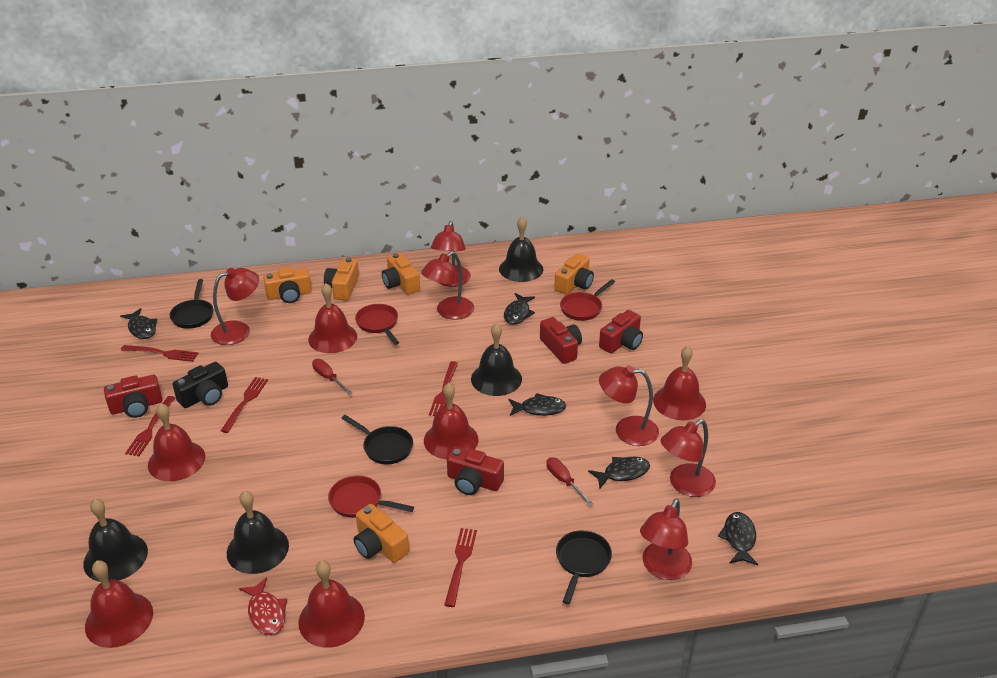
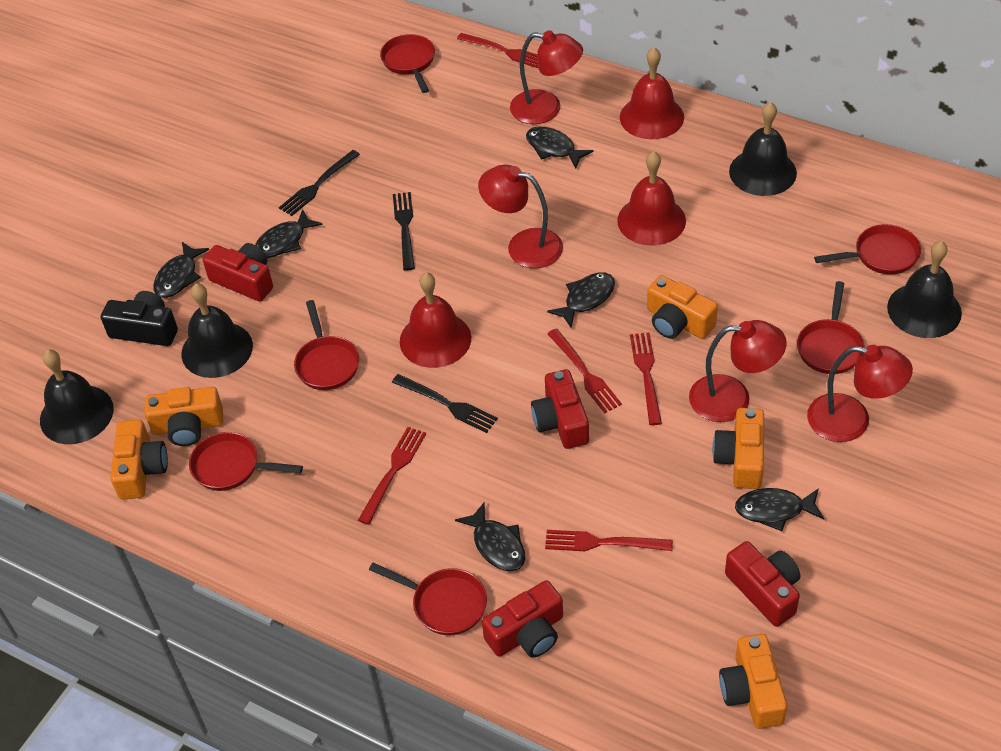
black fish: 5 -> 6
black fork: 0 -> 3
black pan: 3 -> 0
red bell: 6 -> 3
red fish: 1 -> 0
red lamp: 6 -> 4
red pan: 3 -> 6
red screwdriver: 2 -> 0

